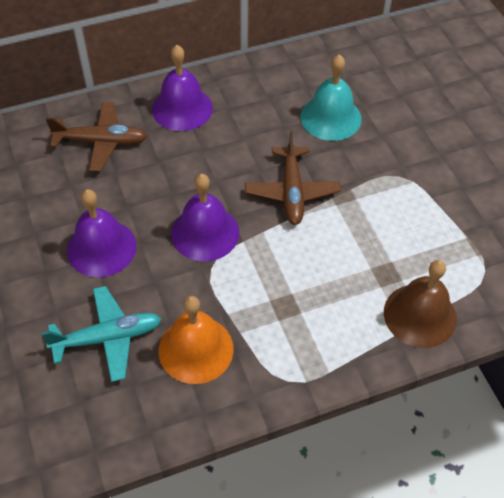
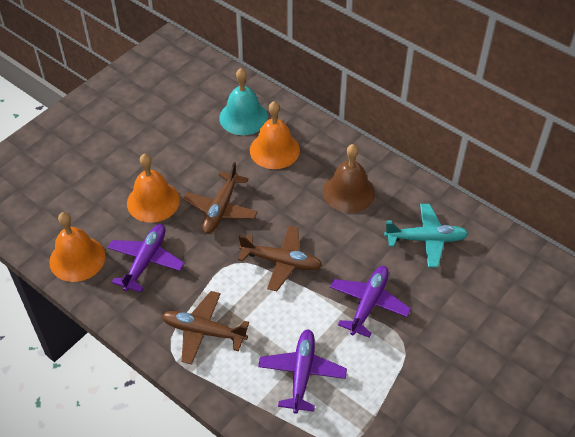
brown plane: 2 -> 3
orange bell: 1 -> 3
purple bell: 3 -> 0
purple plane: 0 -> 3

